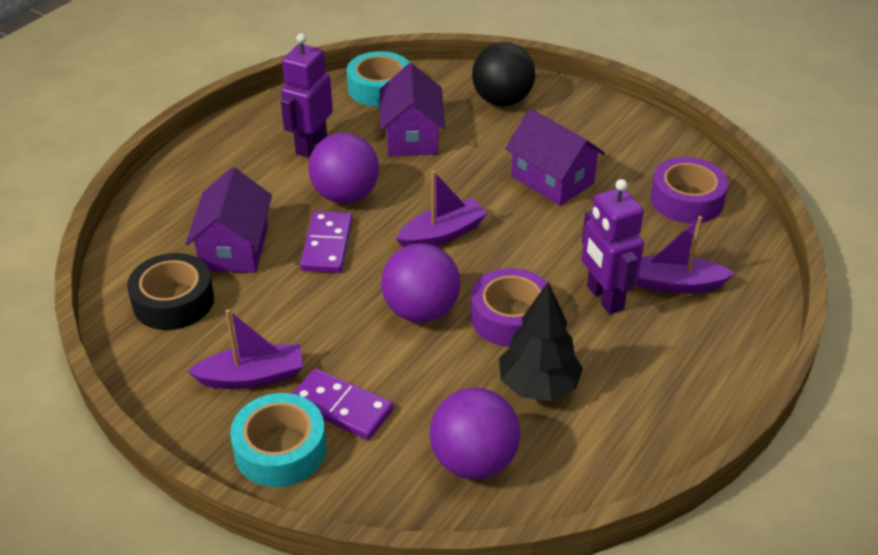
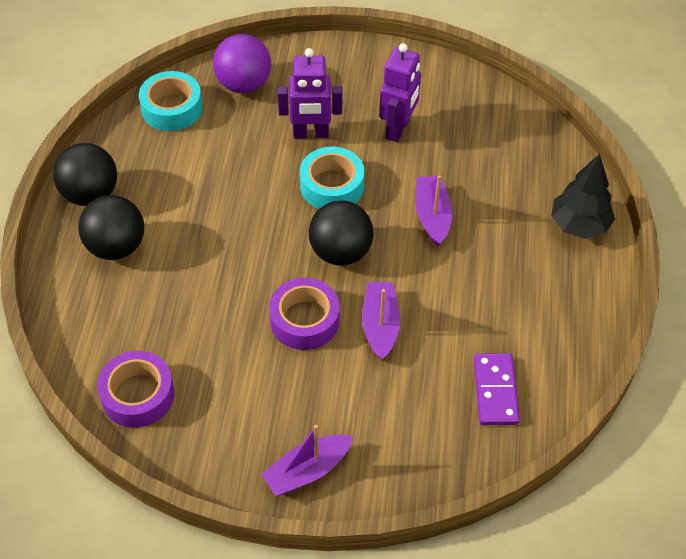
black ball: 1 -> 3
black tape: 1 -> 0
purple ball: 3 -> 1
purple domino: 2 -> 1
purple house: 3 -> 0

